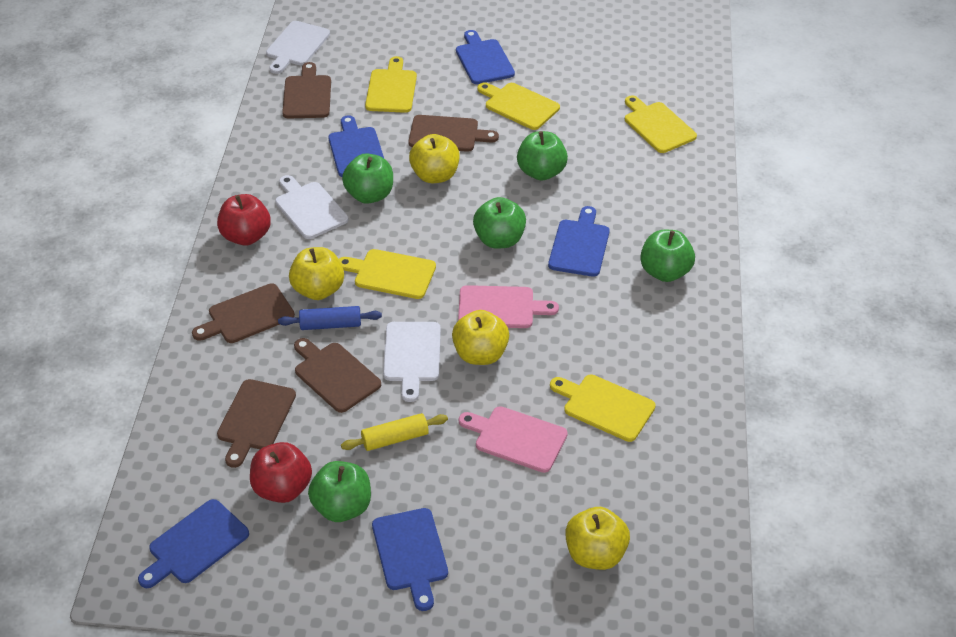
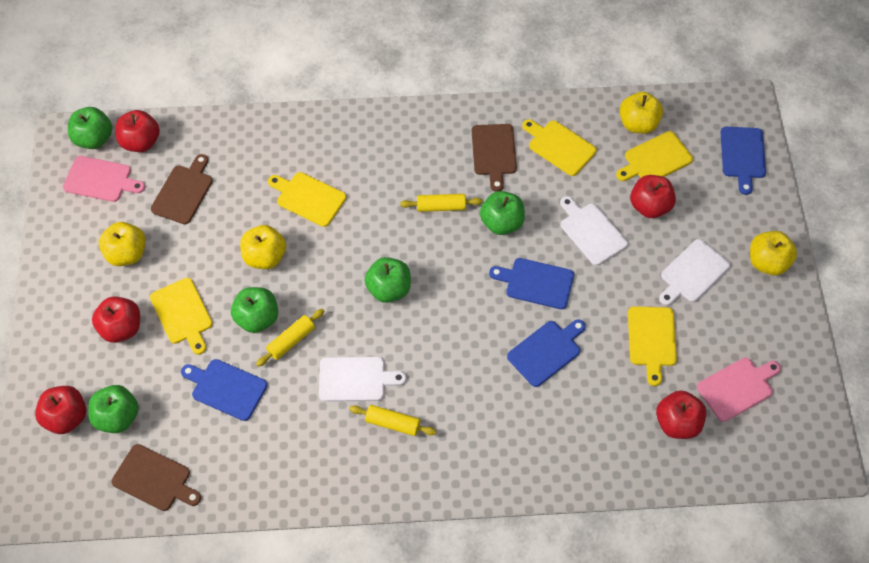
blue cutting board: 5 -> 4
blue rolling pin: 1 -> 0
brown cutting board: 5 -> 3
red apple: 2 -> 5
yellow rolling pin: 1 -> 3

